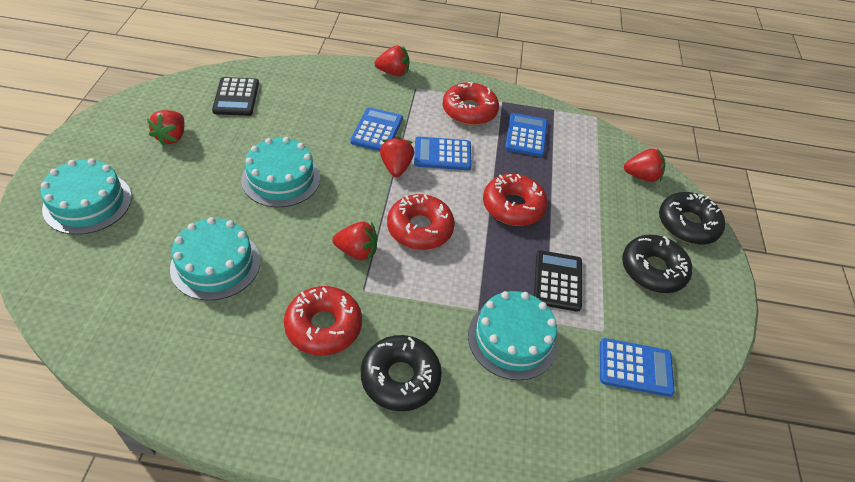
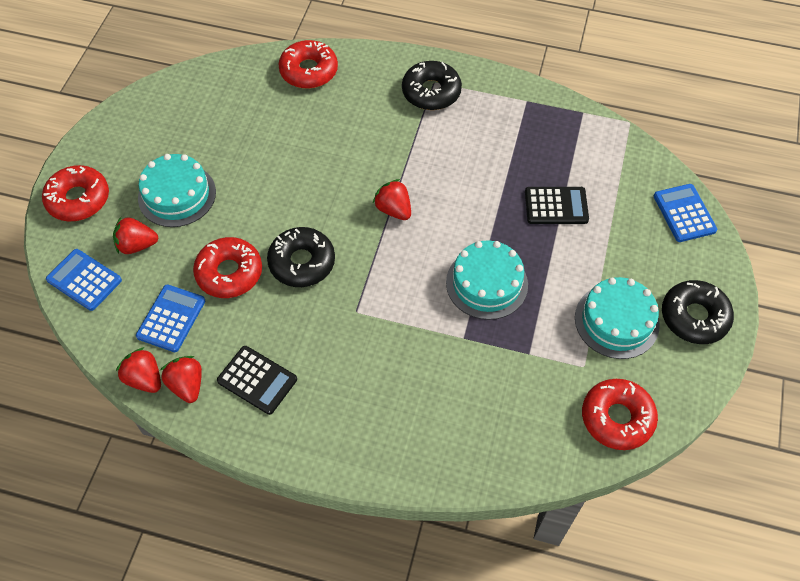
blue calculator: 4 -> 3
red strawberry: 5 -> 4
turquoise cake: 4 -> 3

